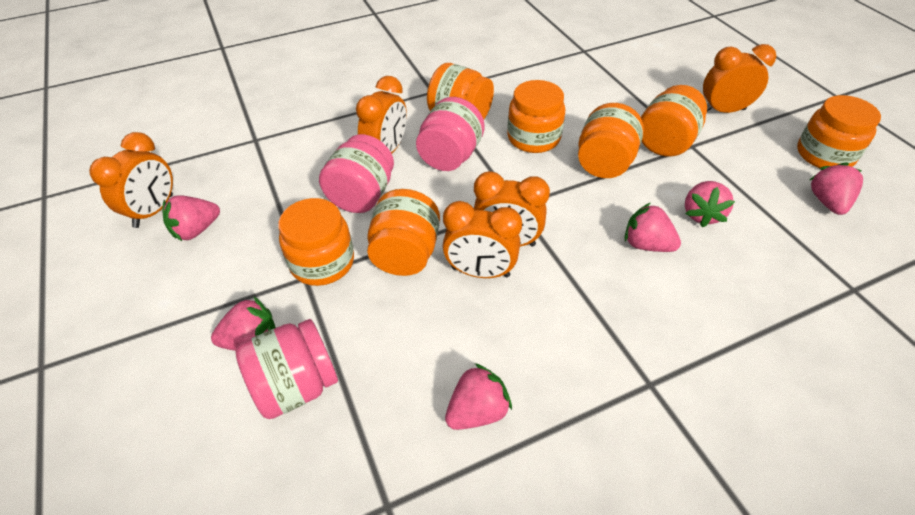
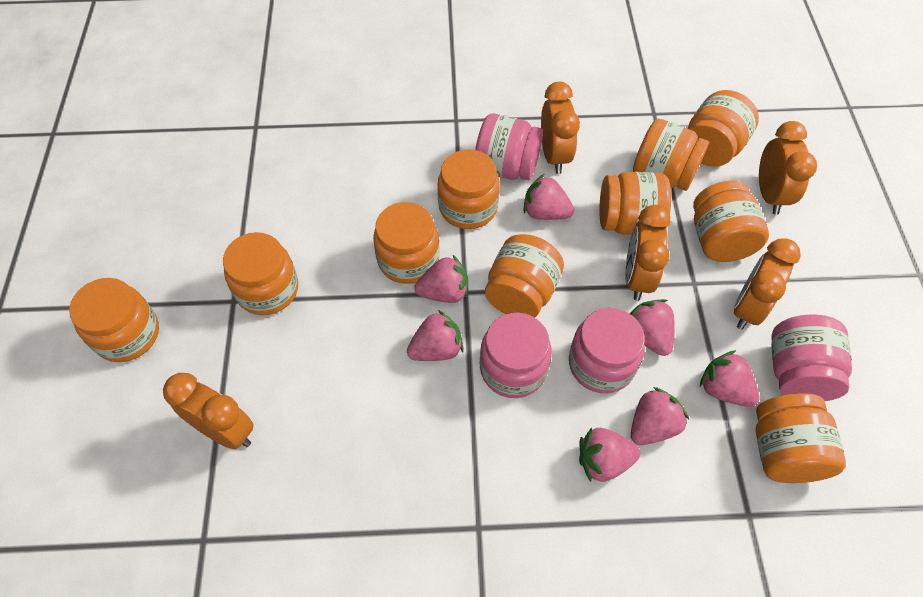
orange jar: 7 -> 10
pink jar: 3 -> 4
pink strawberry: 6 -> 7

